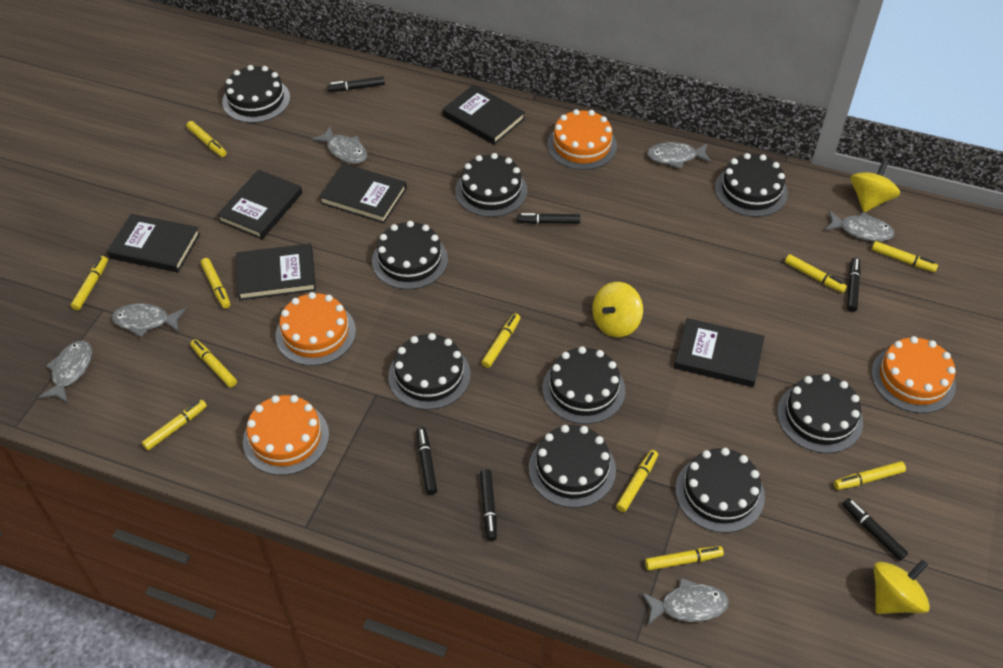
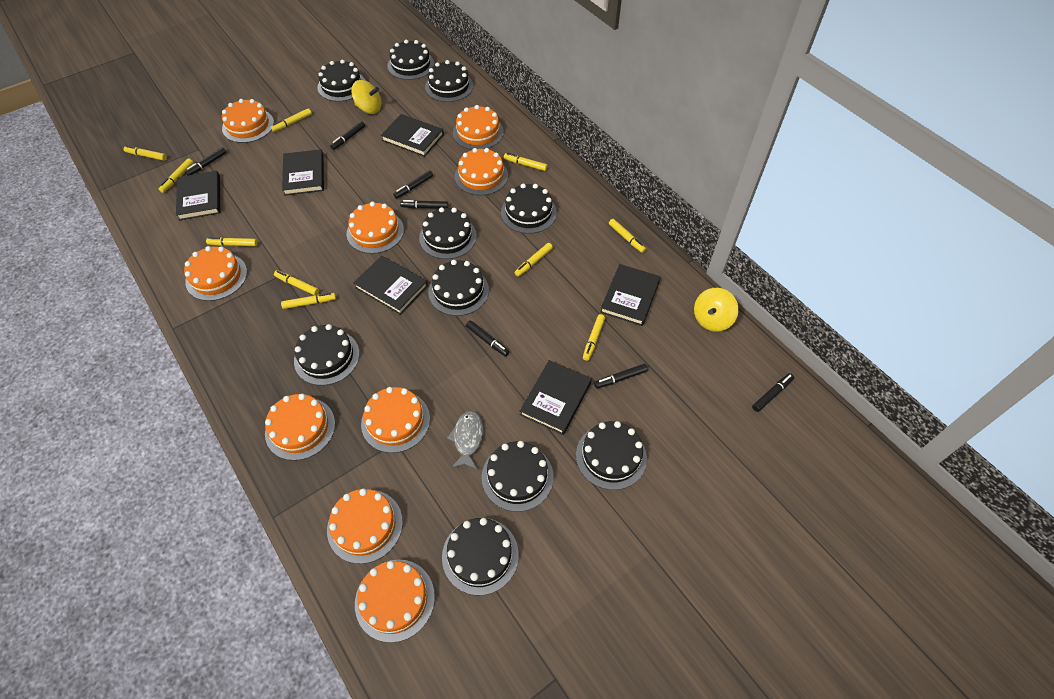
black cake: 9 -> 10
black marker: 6 -> 7
grey fish: 6 -> 1
orange cake: 4 -> 9
yellow marker: 11 -> 10
yellow spinning top: 3 -> 2

